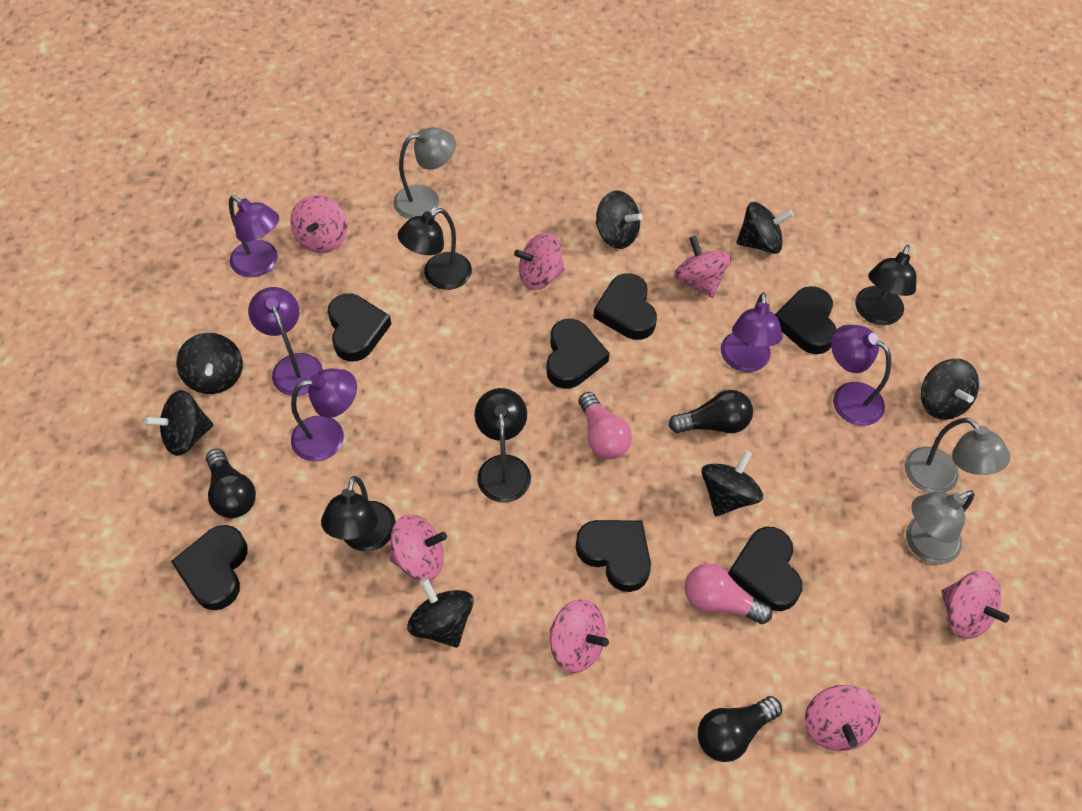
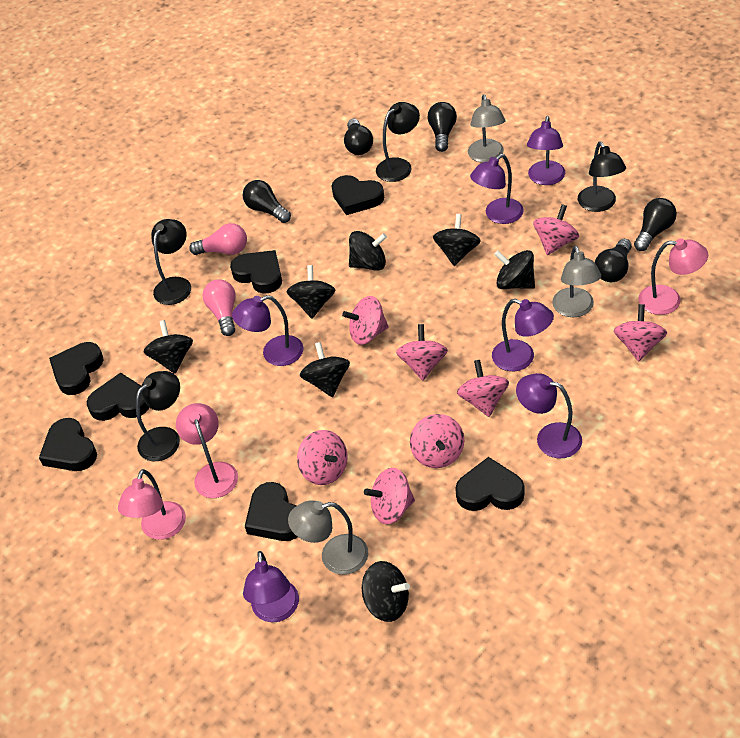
black light bulb: 3 -> 5
pink lamp: 0 -> 3
pink spinning top: 7 -> 8
purple lamp: 5 -> 6

